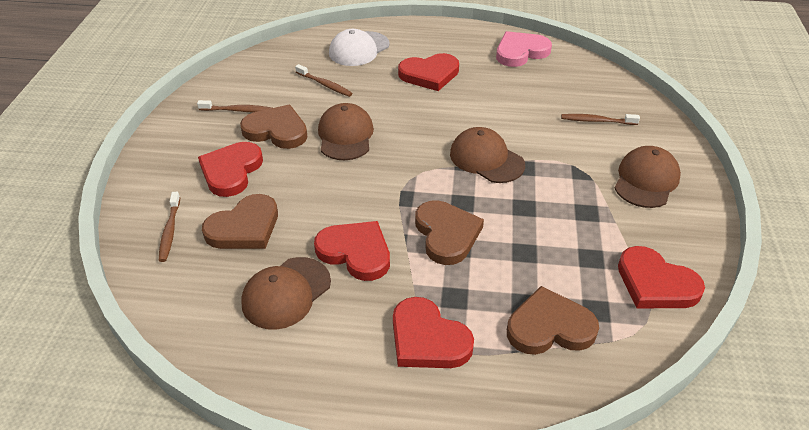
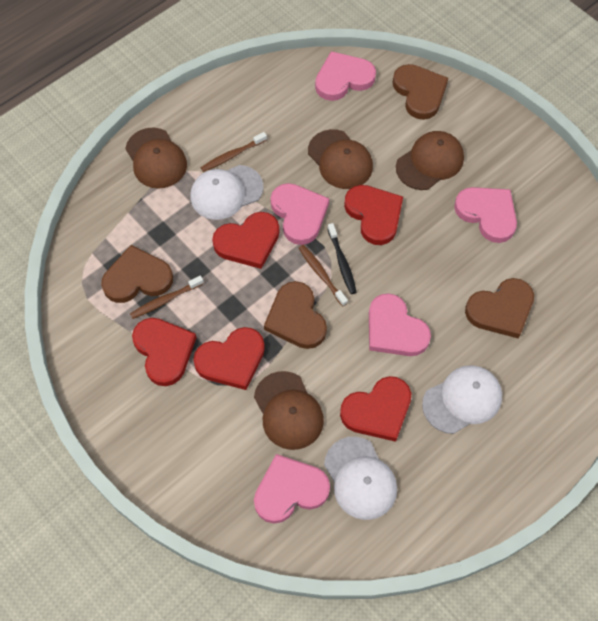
black toothbrush: 0 -> 1
brown toothbrush: 4 -> 3
pink heart: 1 -> 5
white cap: 1 -> 3

